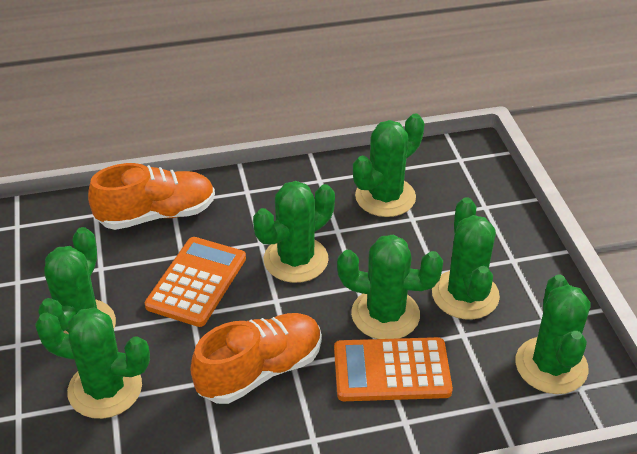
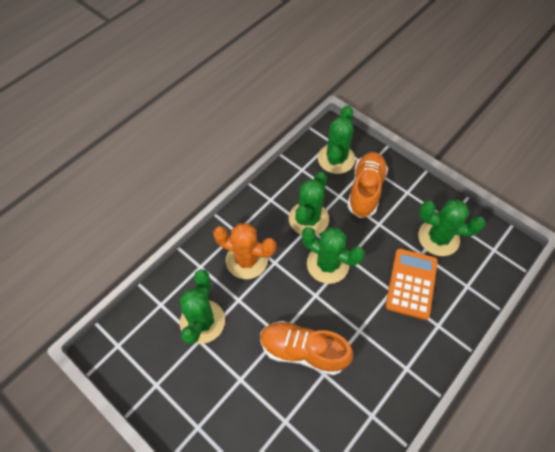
green cactus: 7 -> 5
orange cactus: 0 -> 1
orange calculator: 2 -> 1

